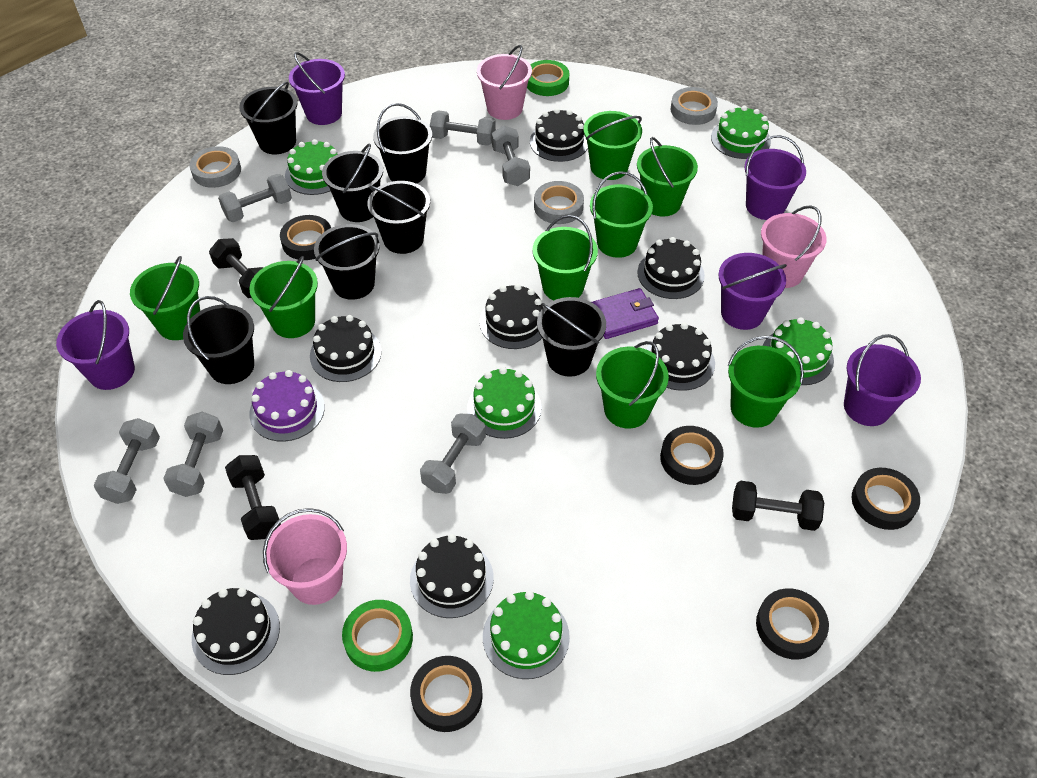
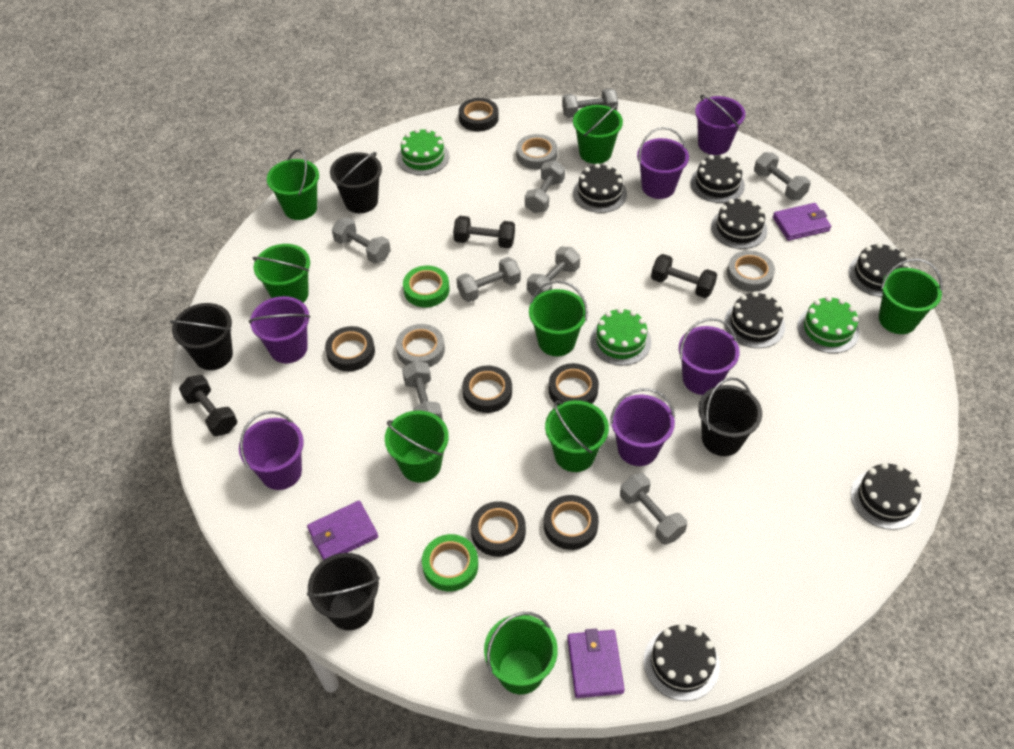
black bucket: 7 -> 4
black tape: 5 -> 6
green cake: 5 -> 3
grey dumbbell: 6 -> 8
pink bucket: 3 -> 0
purple bucket: 5 -> 6
purple cake: 1 -> 0
purple wallet: 1 -> 3

